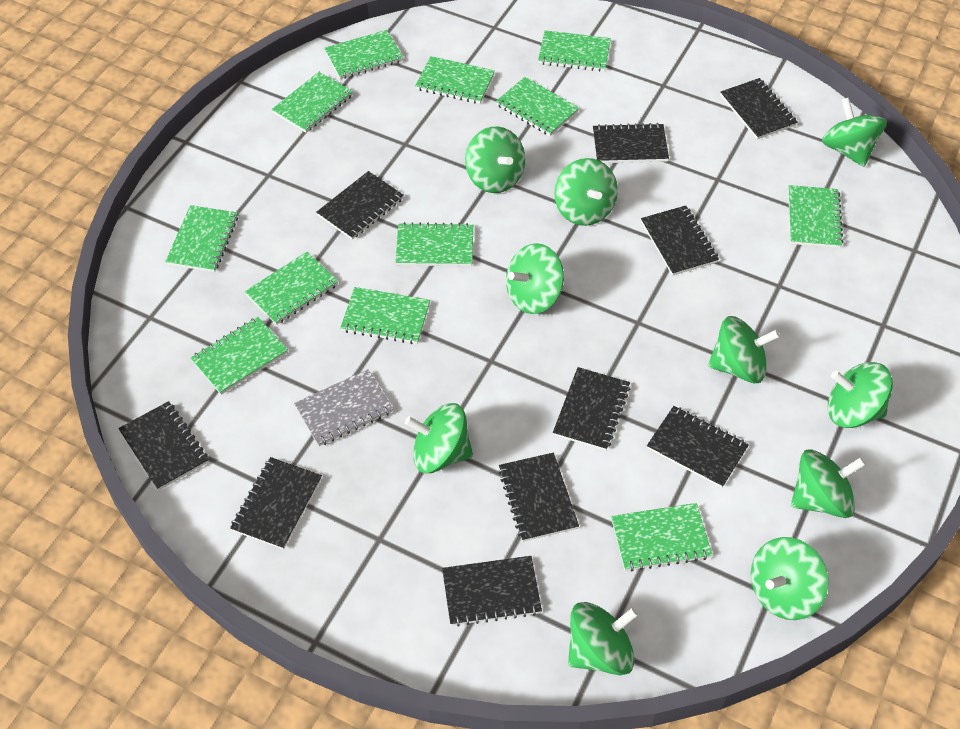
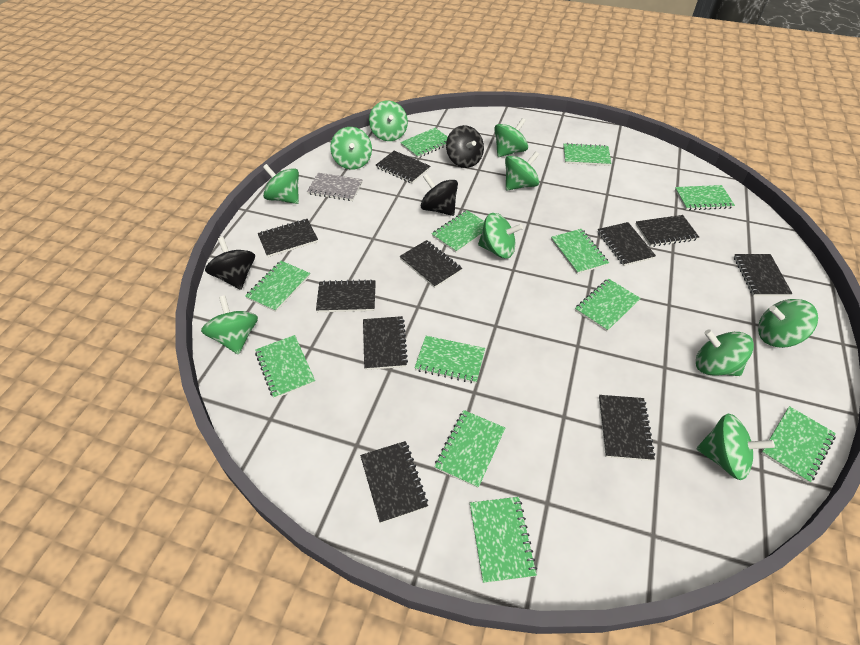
black spinning top: 0 -> 3

